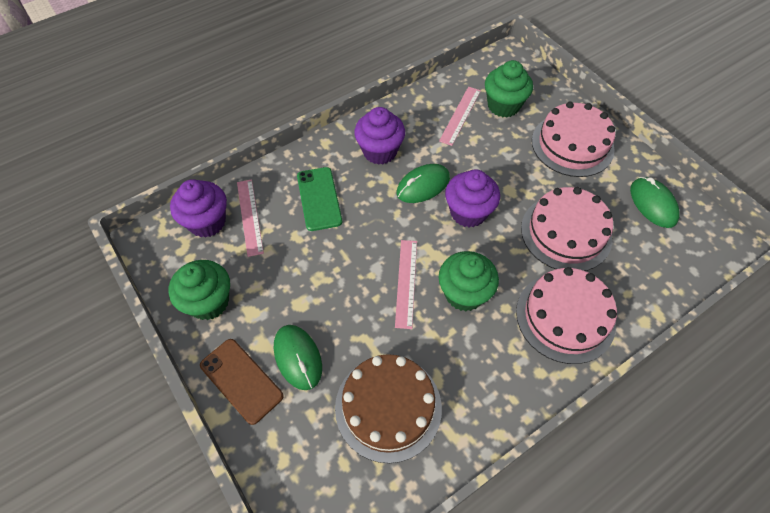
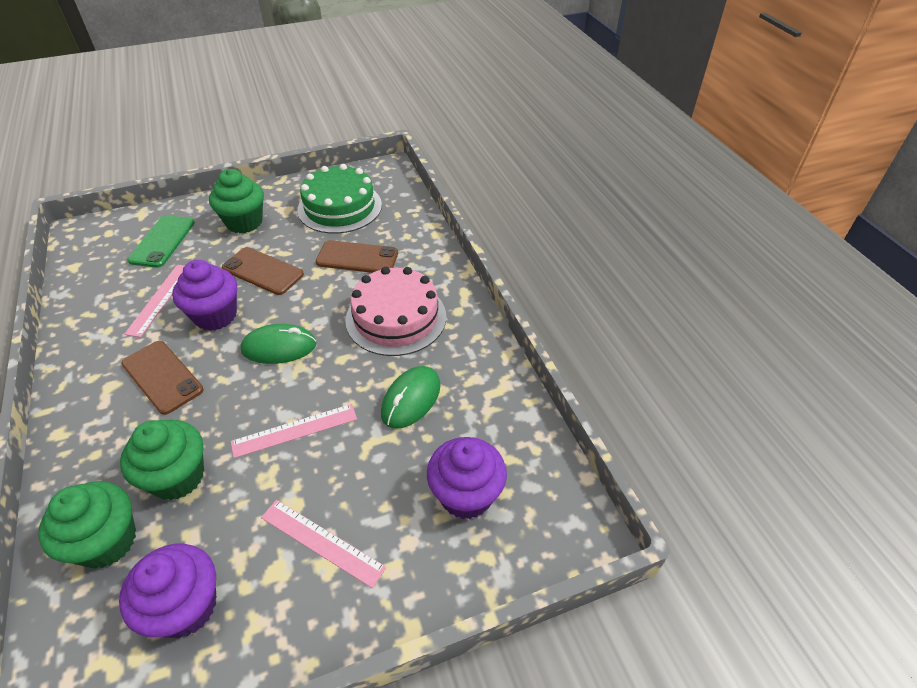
brown cake: 1 -> 0
brown phone: 1 -> 3
green cake: 0 -> 1
green mouse: 3 -> 2
pink cake: 3 -> 1

